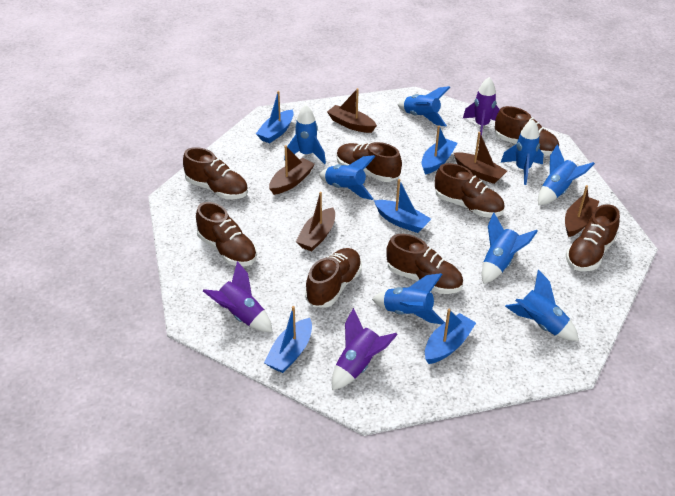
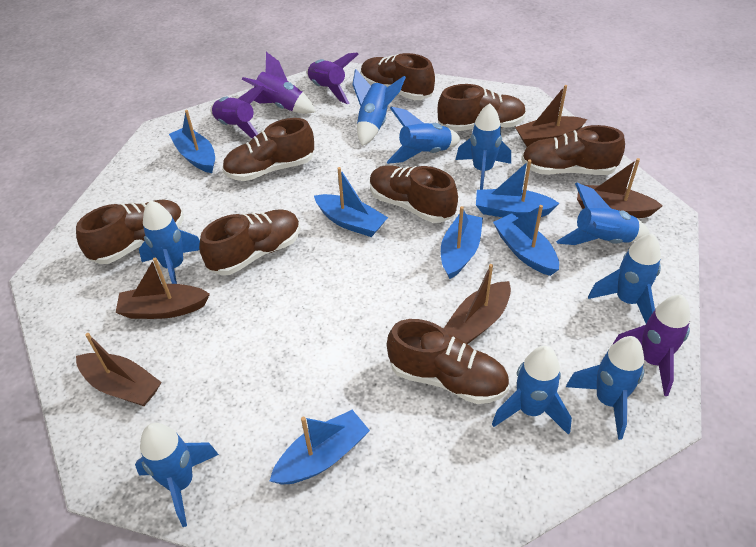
blue boat: 5 -> 6
blue rocket: 8 -> 9
purple rocket: 3 -> 4

